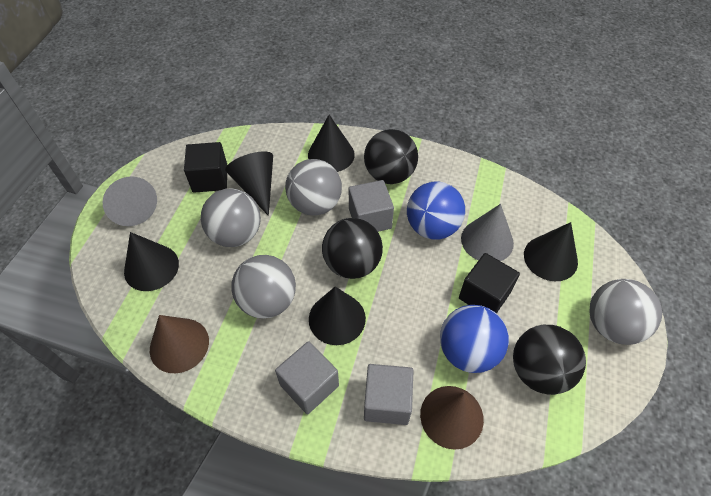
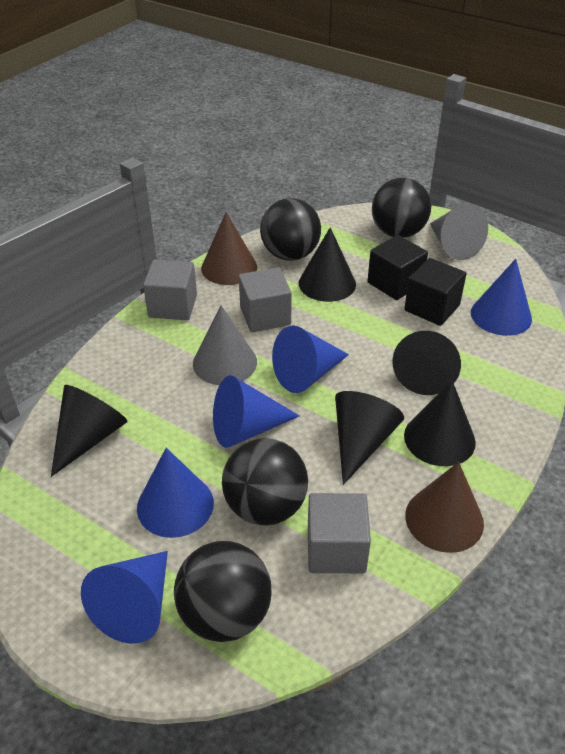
black ball: 3 -> 4
blue ball: 2 -> 0
blue cone: 0 -> 5
grey ball: 4 -> 0

